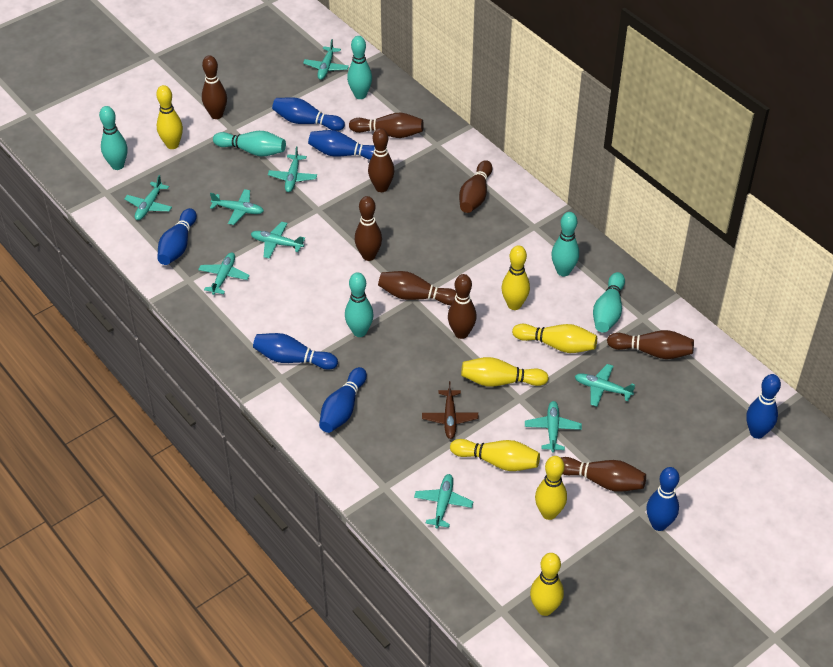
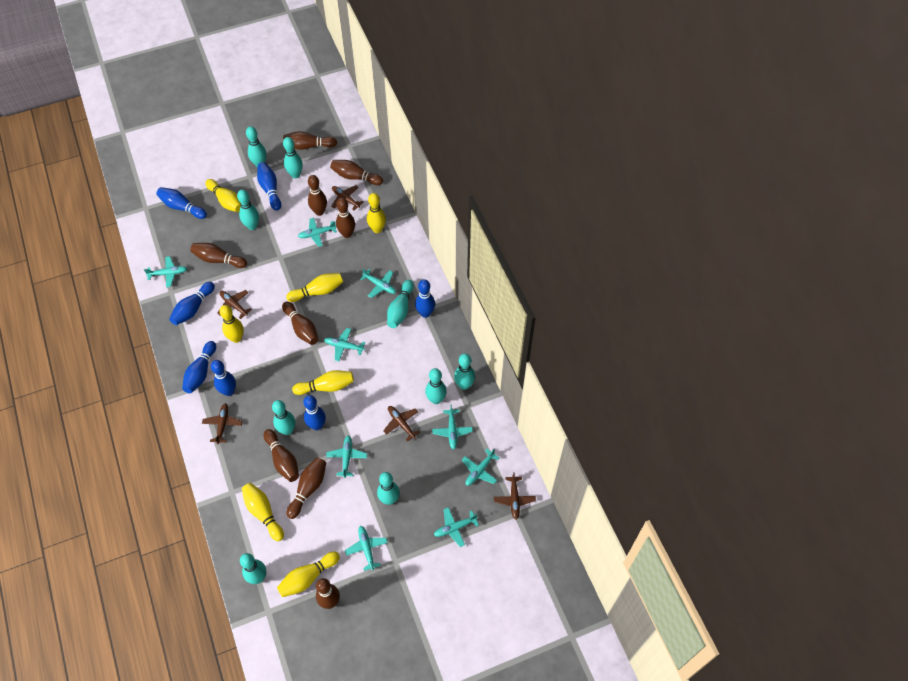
brown plane: 1 -> 5
turquoise bowling pin: 6 -> 9

